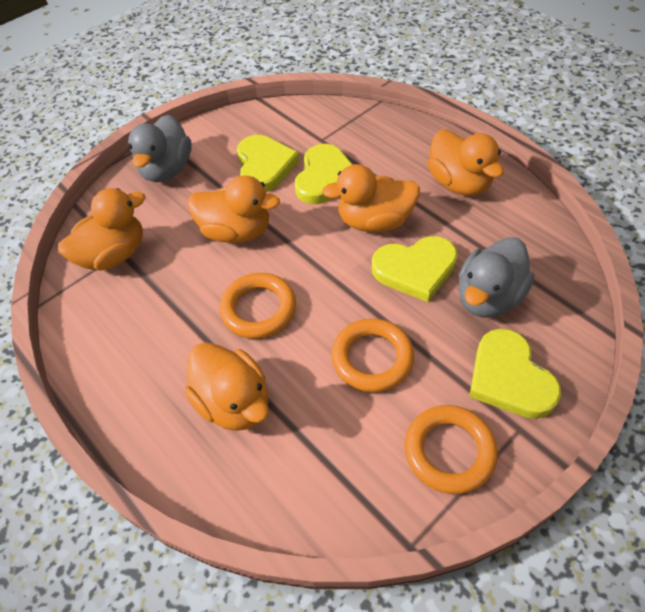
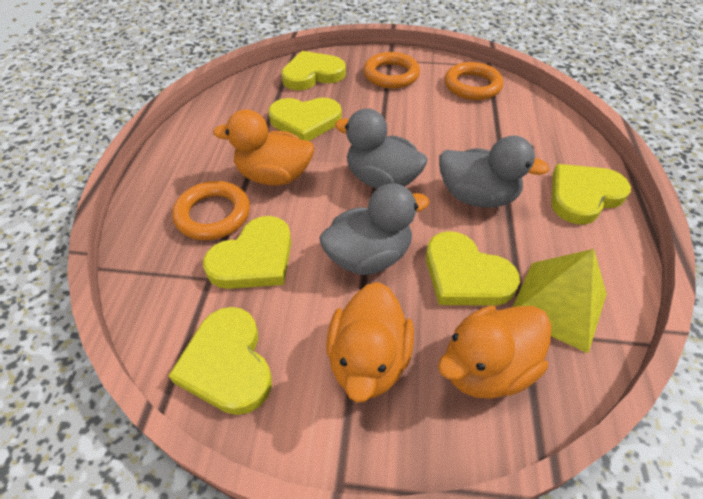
grey duck: 2 -> 3
orange duck: 5 -> 3
yellow heart: 4 -> 6
yellow pyramid: 0 -> 1

